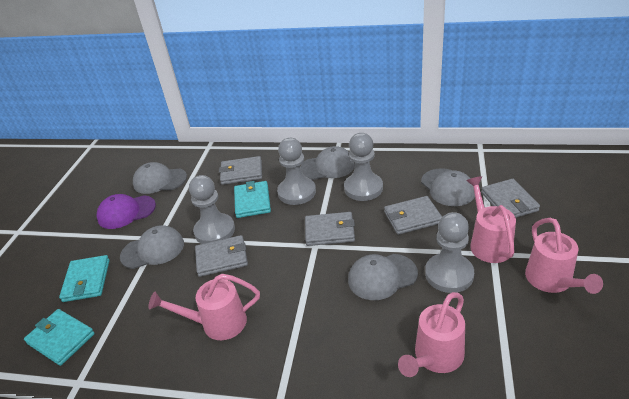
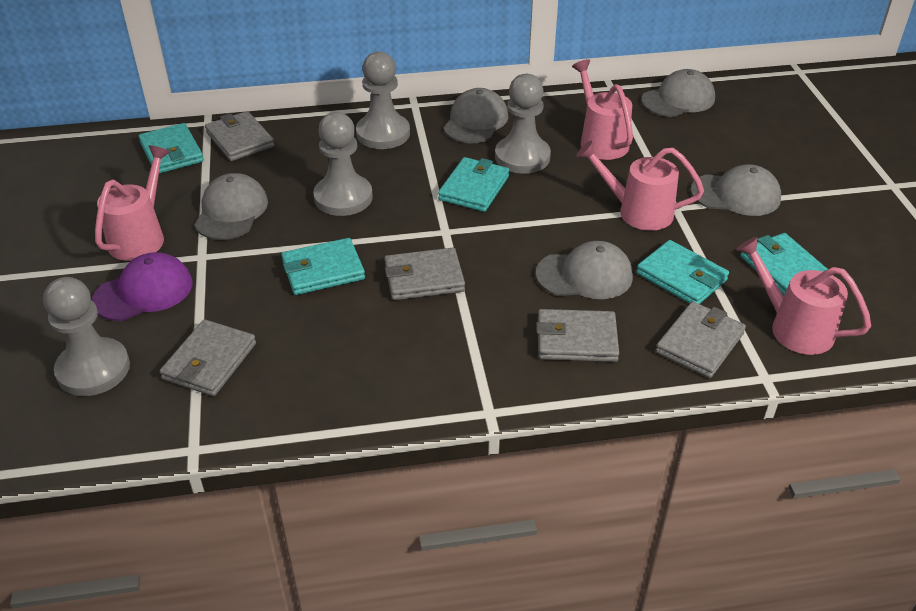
turquoise wallet: 3 -> 5

